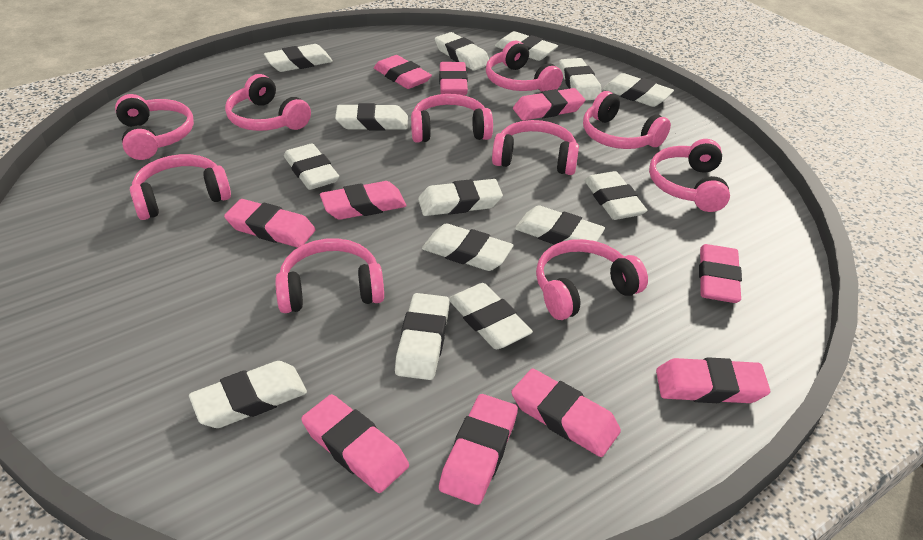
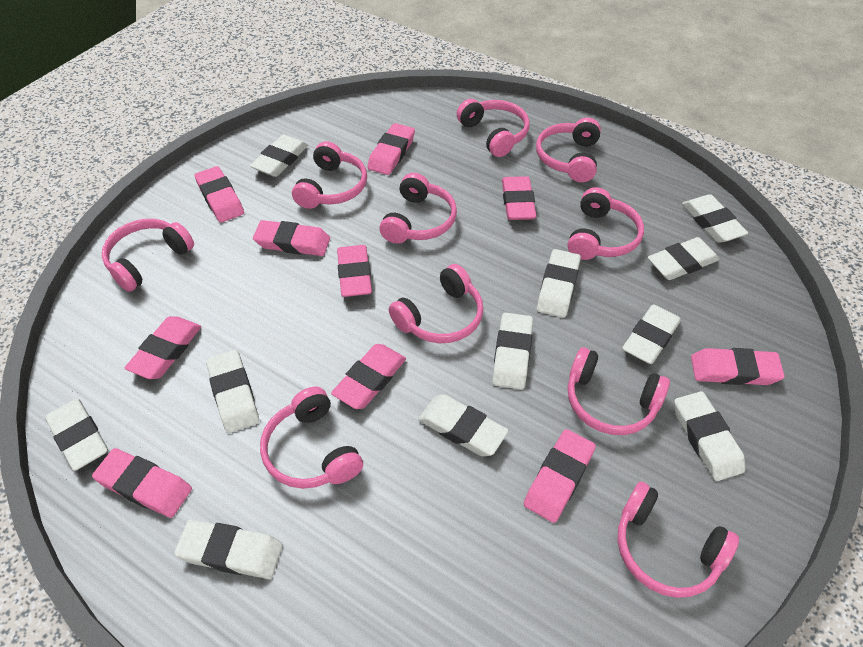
white eraser: 14 -> 11

